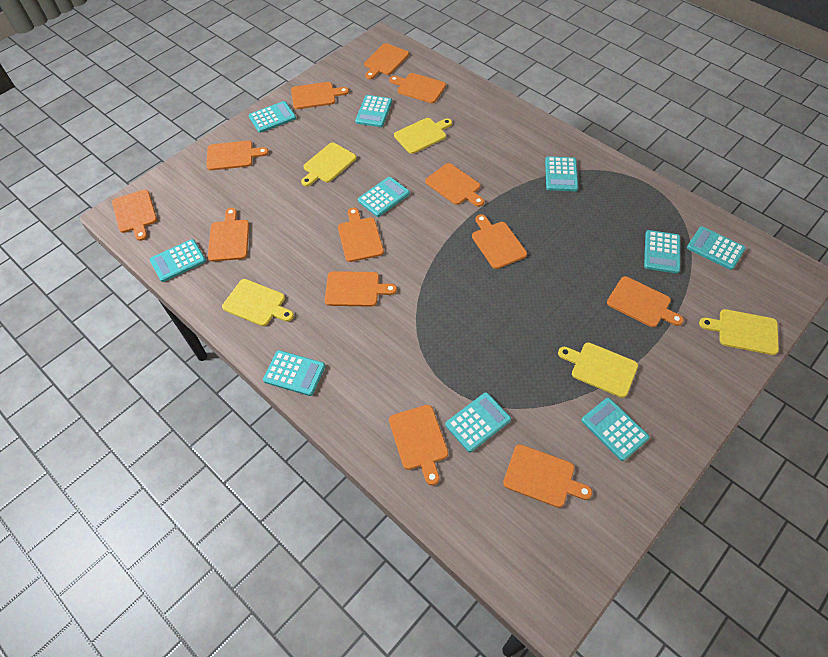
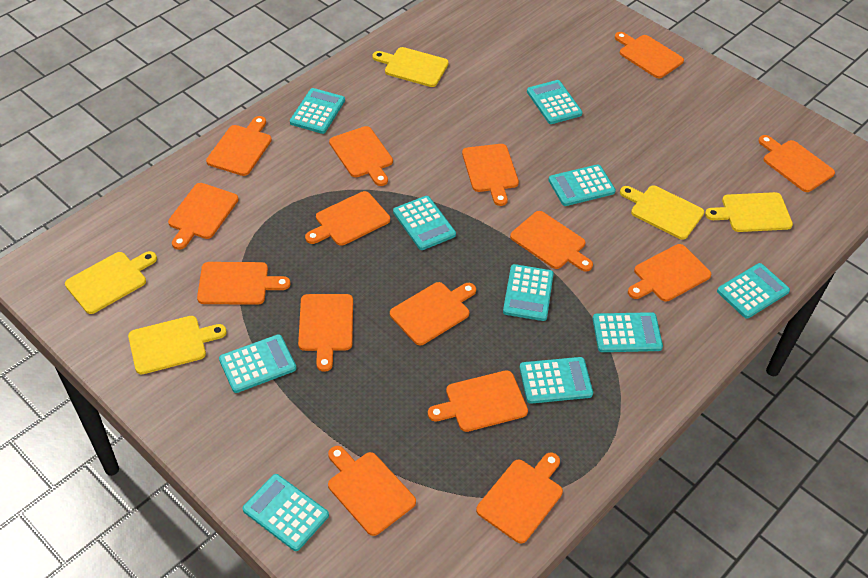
orange cutting board: 13 -> 15

